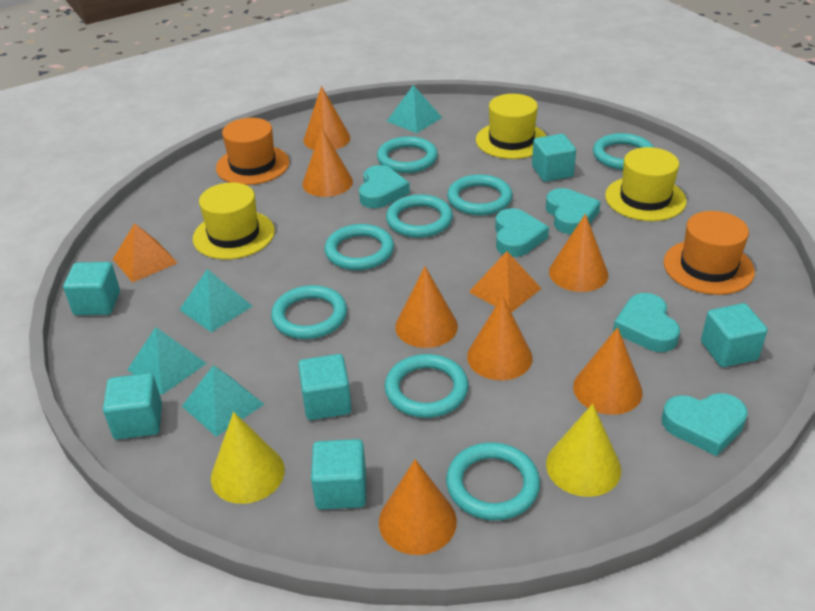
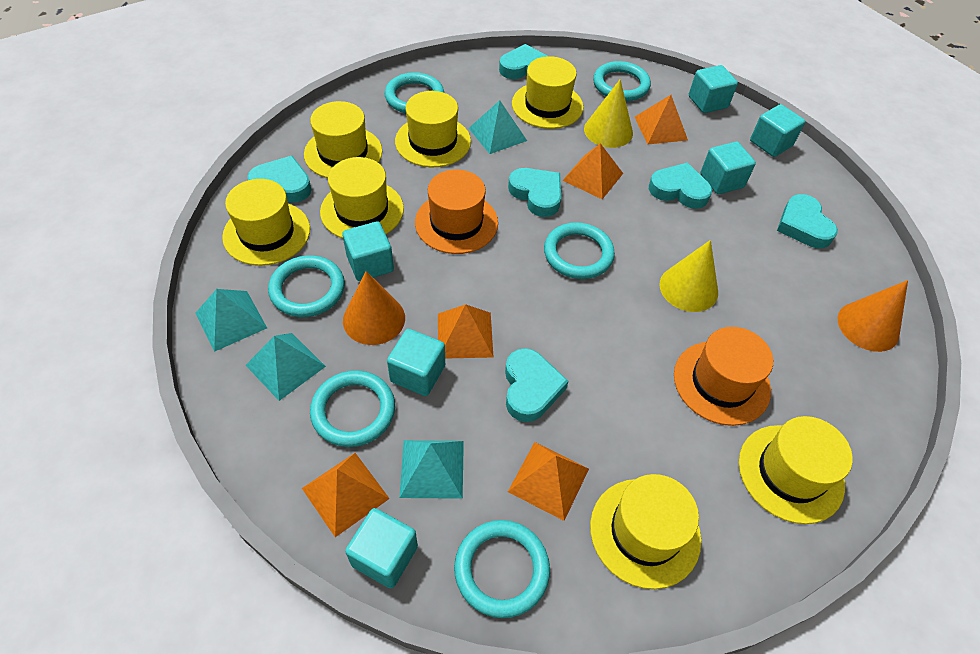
orange cone: 7 -> 2
orange pyramid: 2 -> 5
turquoise heart: 5 -> 6
turquoise ring: 8 -> 6
yellow hat: 3 -> 7

